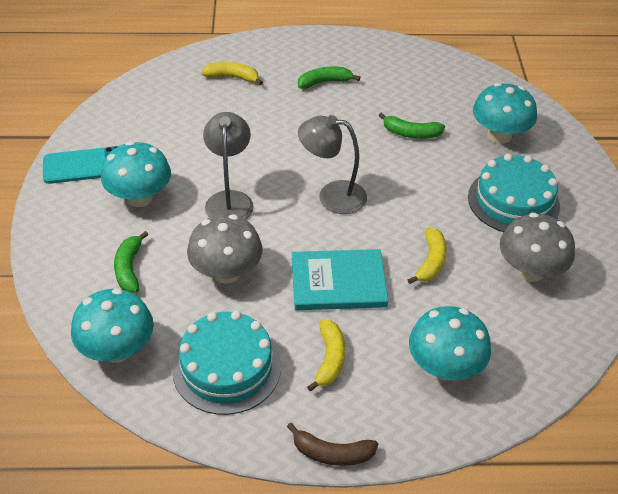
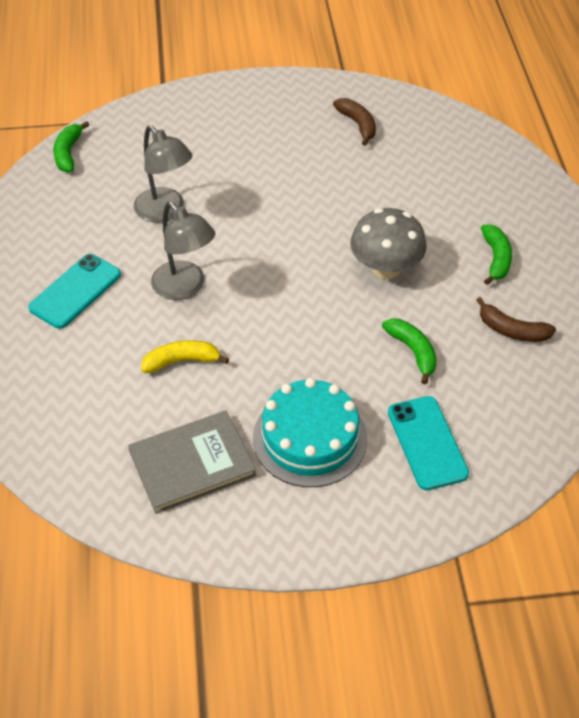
brown banana: 1 -> 2
grey book: 0 -> 1
grey mushroom: 2 -> 1
turquoise book: 1 -> 0
turquoise cake: 2 -> 1
turquoise mushroom: 4 -> 0
turquoise phone: 1 -> 2
yellow banana: 3 -> 1

